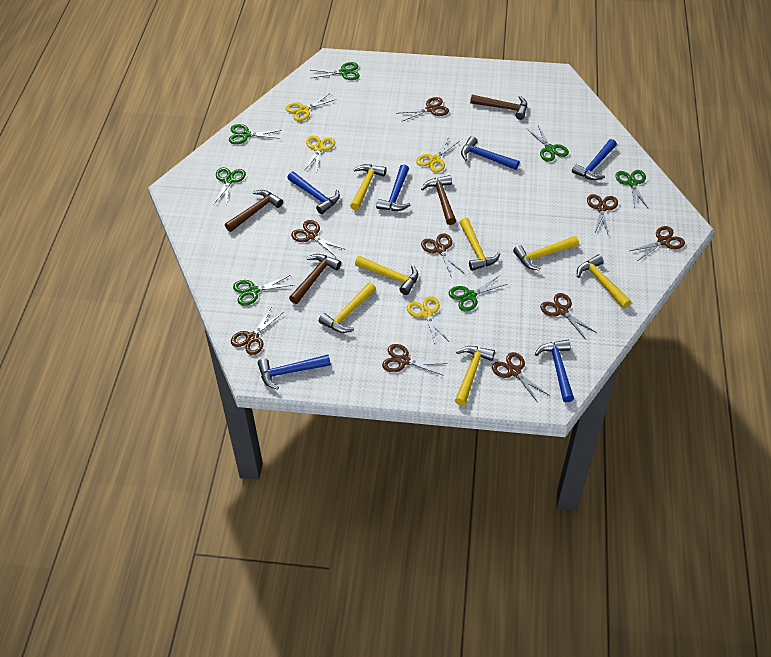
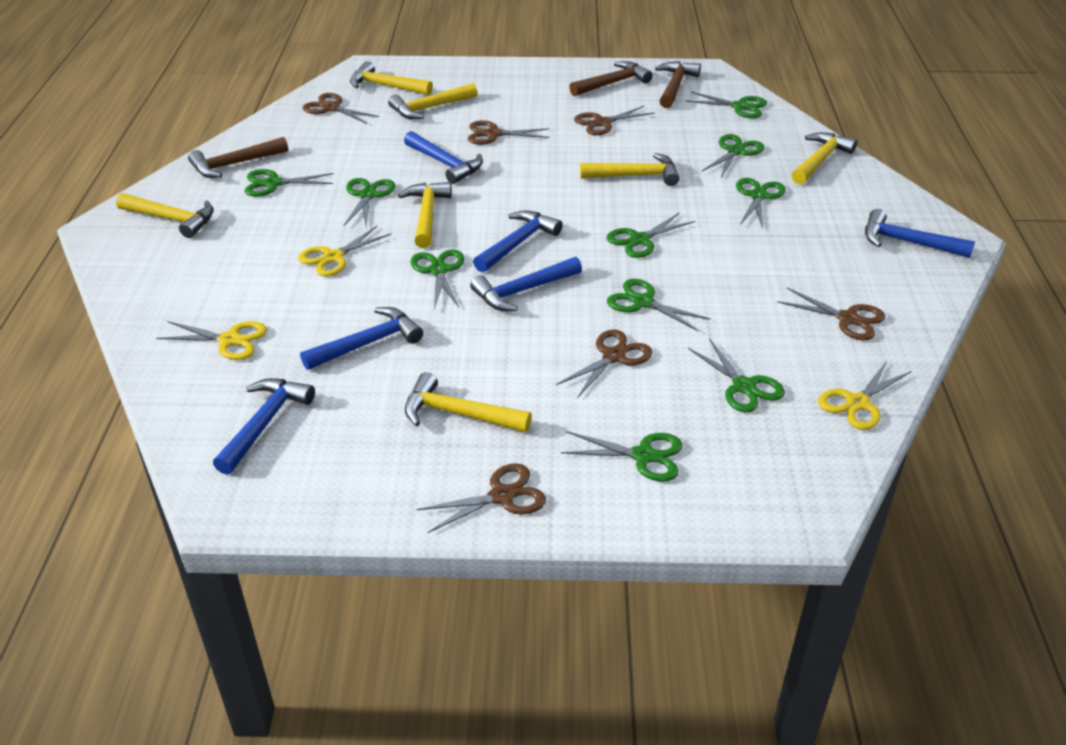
brown hammer: 4 -> 3
brown scissors: 9 -> 6
green scissors: 7 -> 10
yellow scissors: 4 -> 3

